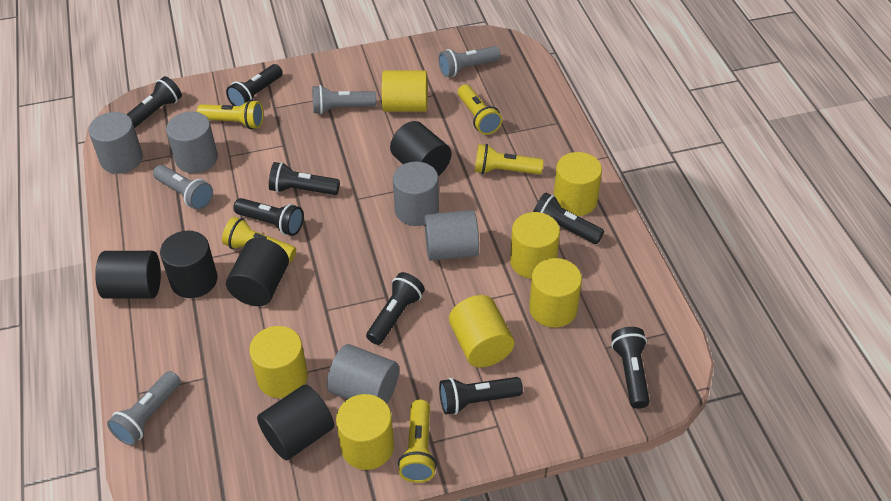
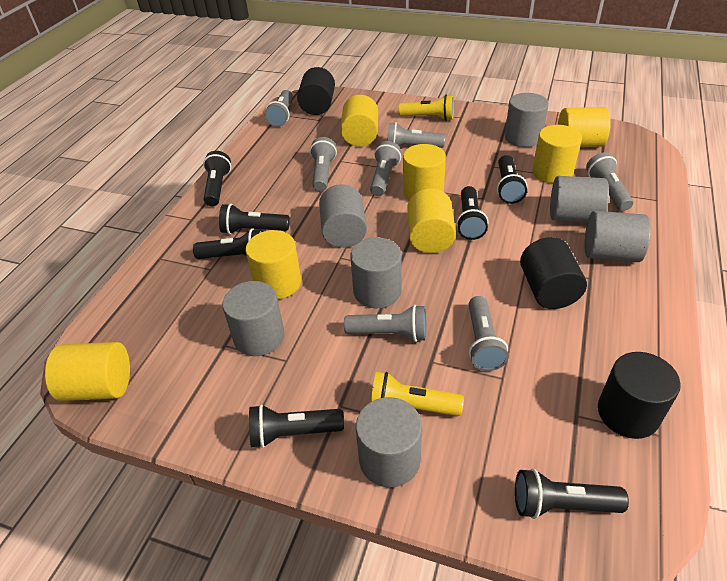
black cylinder: 5 -> 3
black flashlight: 8 -> 7
grey cylinder: 5 -> 7
grey flashlight: 4 -> 7
yellow flashlight: 5 -> 2

